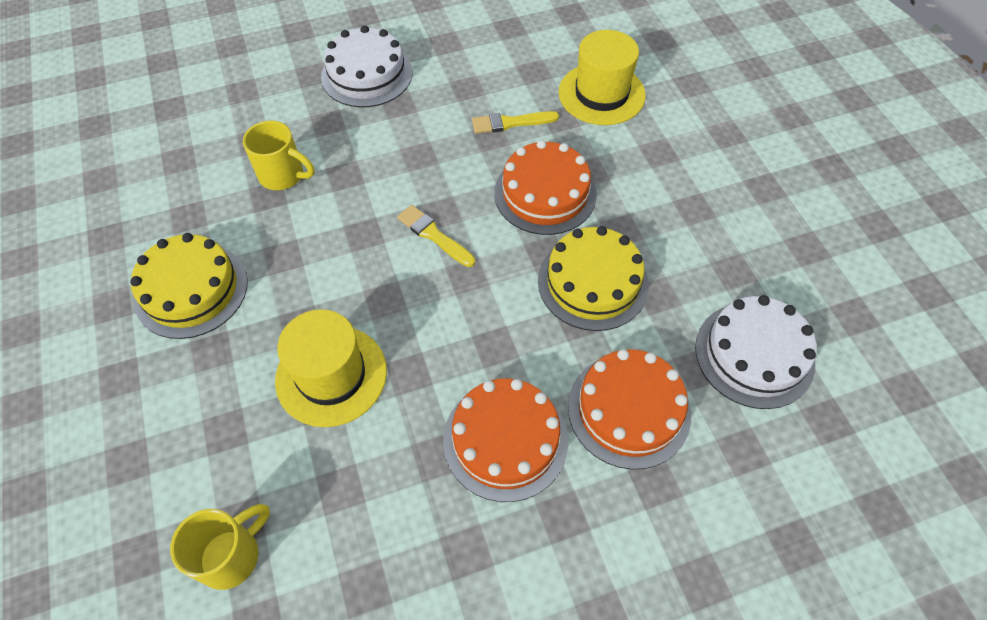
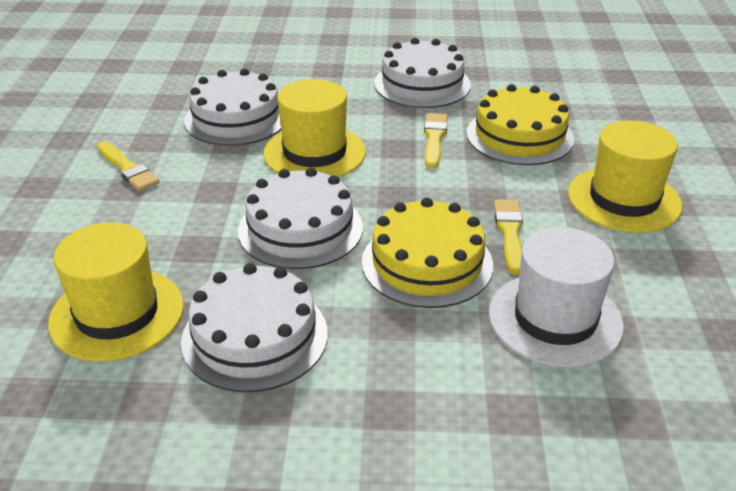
orange cake: 3 -> 0
white cake: 2 -> 4
white hat: 0 -> 1
yellow brush: 2 -> 3
yellow hat: 2 -> 3
yellow mug: 2 -> 0

